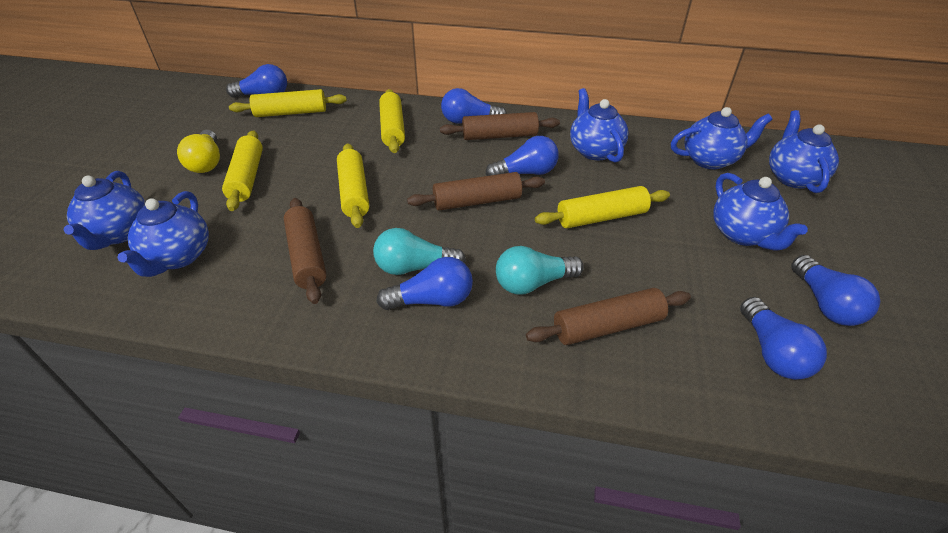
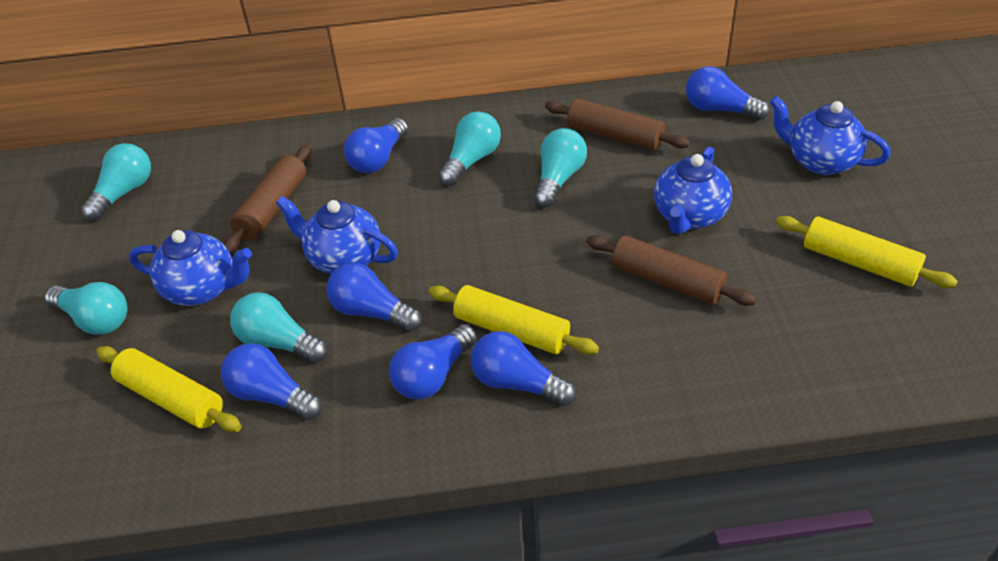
blue teapot: 6 -> 4
brown rolling pin: 4 -> 3
turquoise light bulb: 2 -> 5
yellow light bulb: 1 -> 0
yellow rolling pin: 5 -> 3

